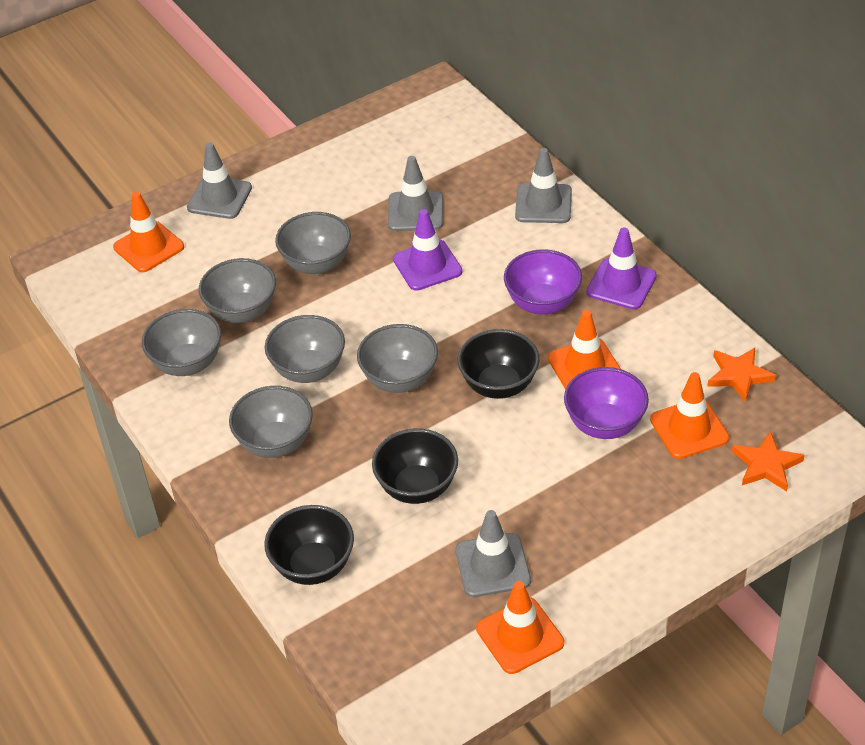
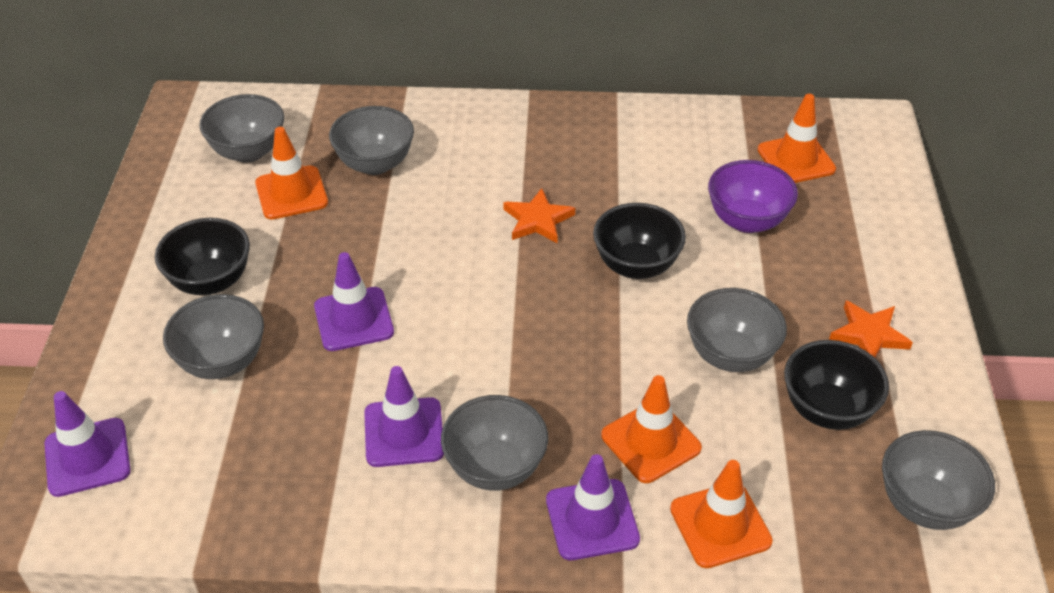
grey traffic cone: 4 -> 0
purple bowl: 2 -> 1
purple traffic cone: 2 -> 4

